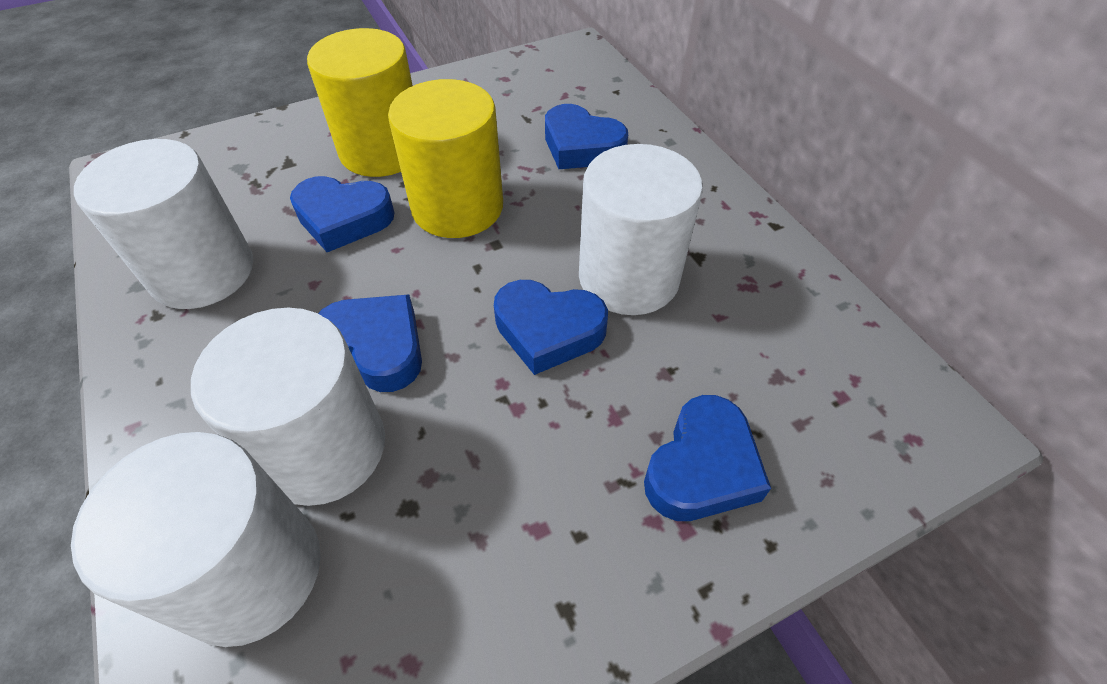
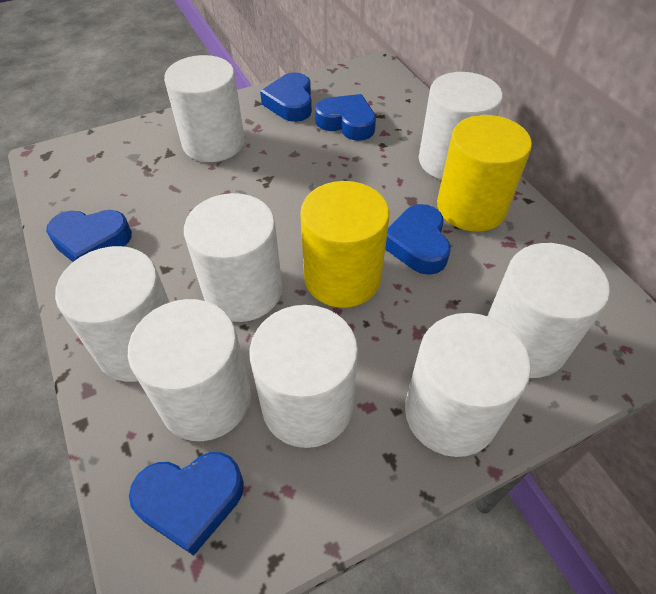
white cylinder: 4 -> 8

